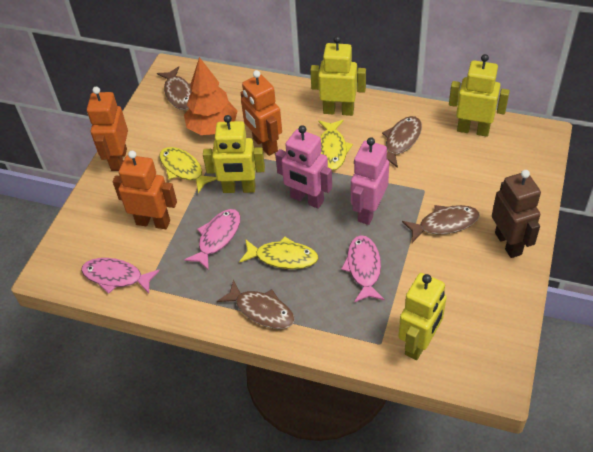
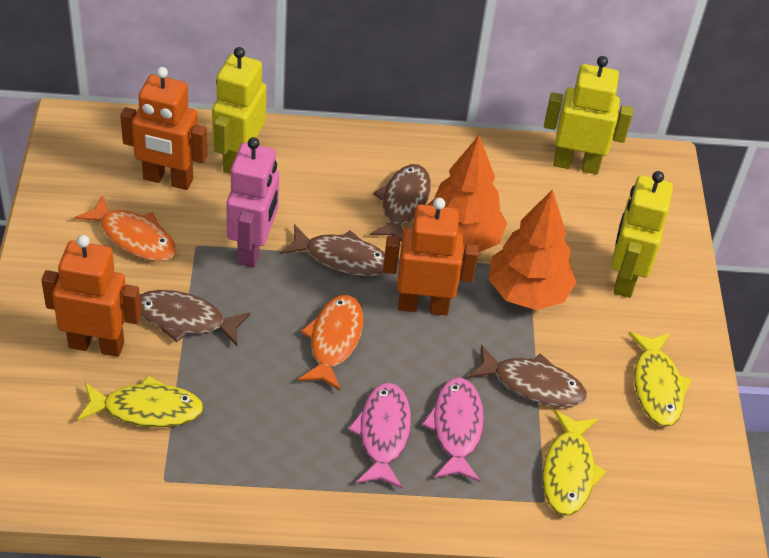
brown robot: 1 -> 0
orange fish: 0 -> 2
orange tree: 1 -> 2
pink fish: 3 -> 2
pink robot: 2 -> 1
yellow robot: 4 -> 3

